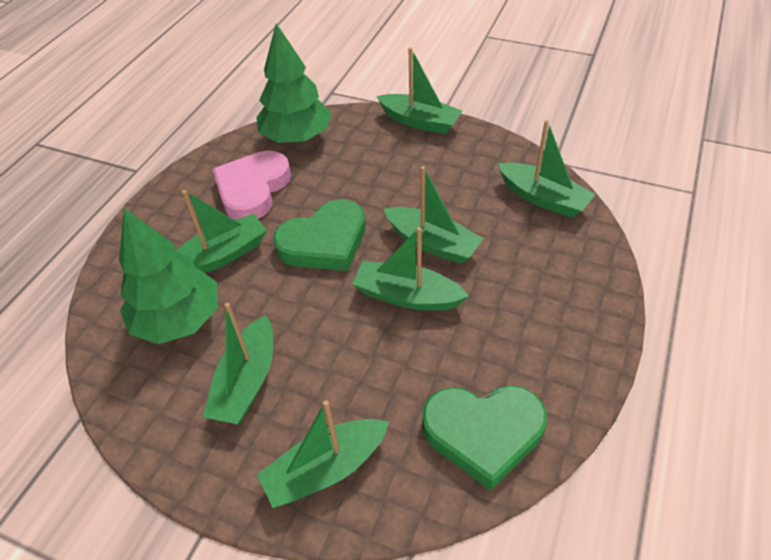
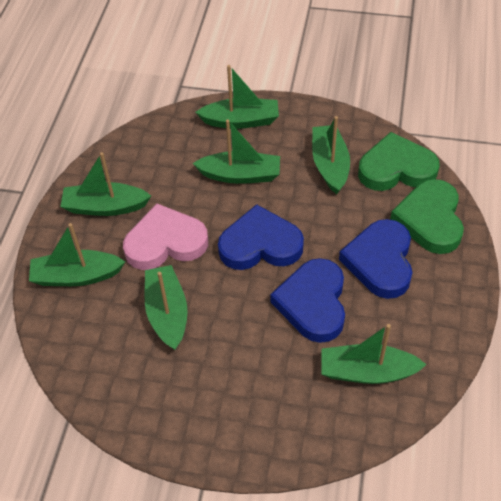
blue heart: 0 -> 3
green tree: 2 -> 0

